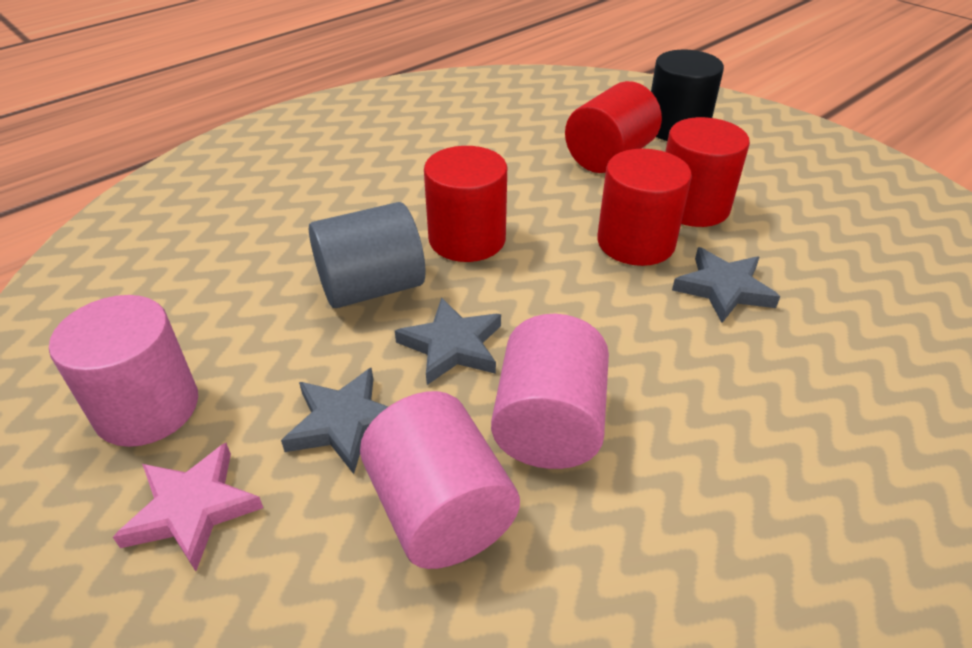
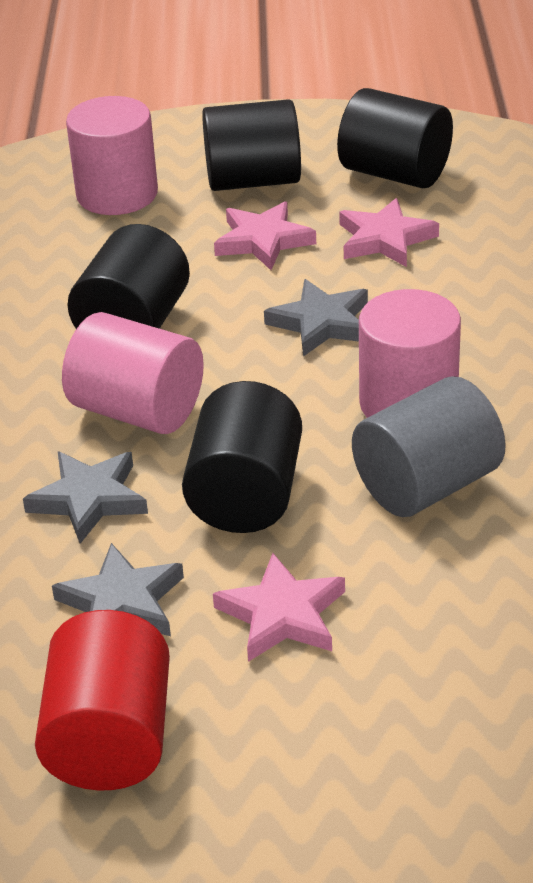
black cylinder: 1 -> 4
pink star: 1 -> 3
red cylinder: 4 -> 1

